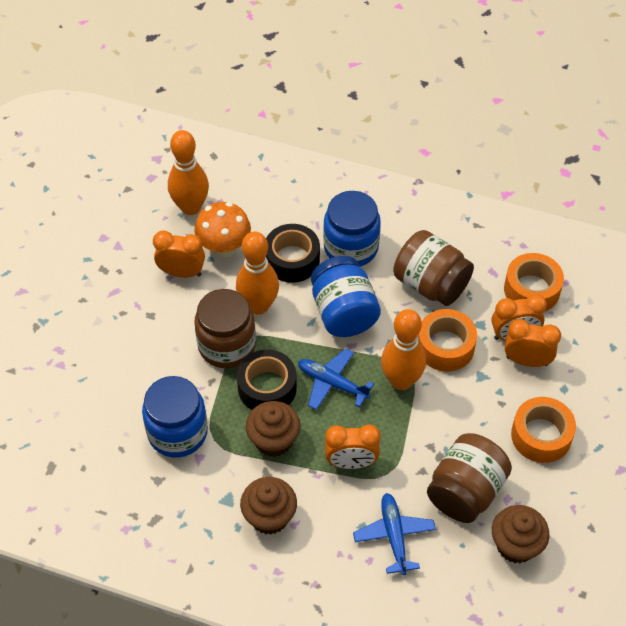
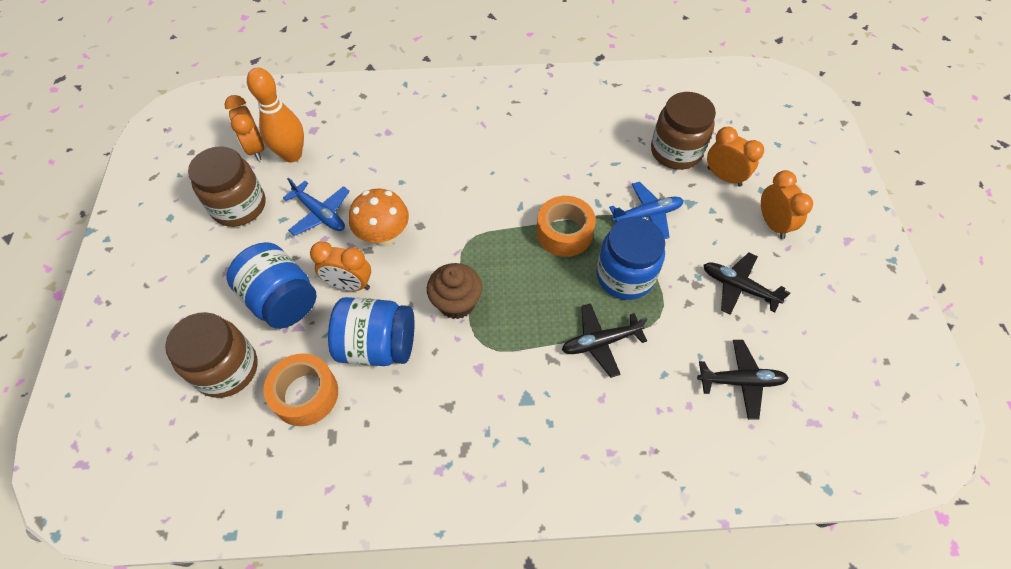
black plane: 0 -> 3
black tape: 2 -> 0
brown cupcake: 3 -> 1
orange bowling pin: 3 -> 1
orange tape: 3 -> 2

